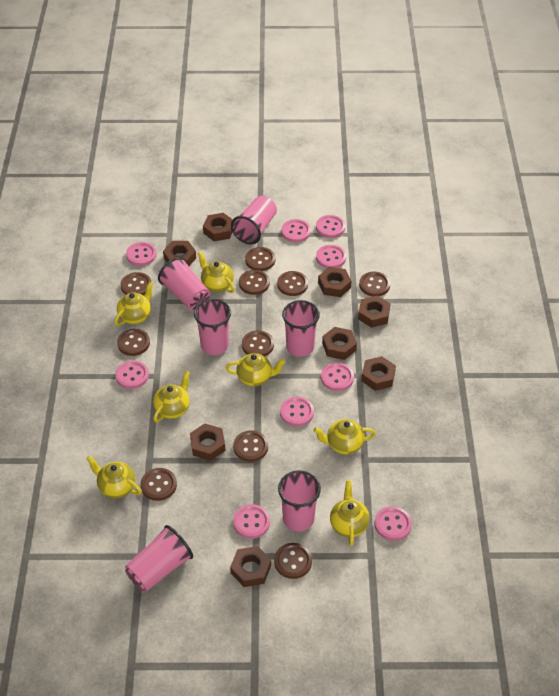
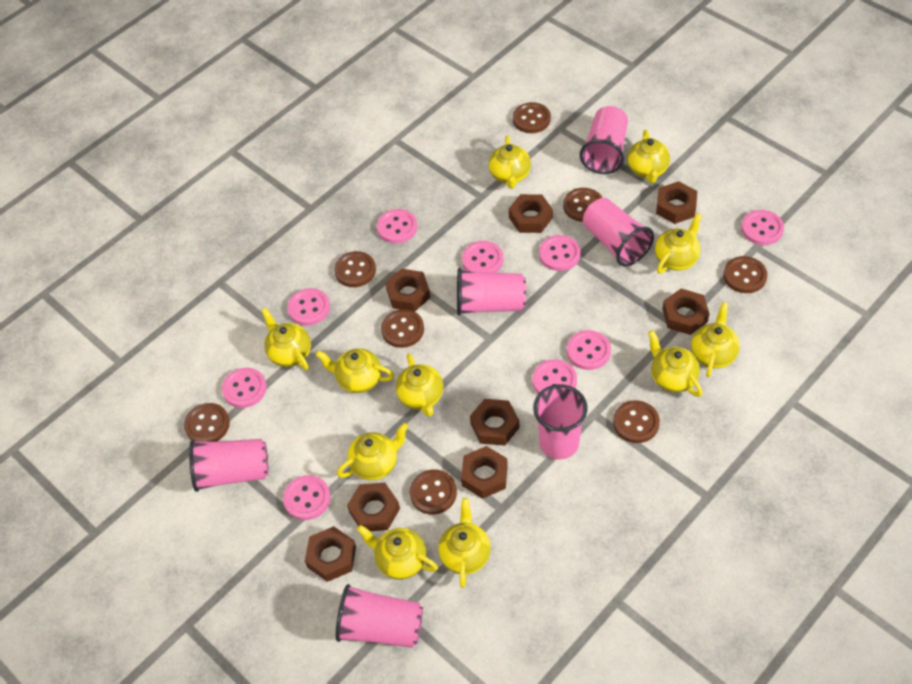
brown button: 10 -> 8
yellow teapot: 7 -> 11

